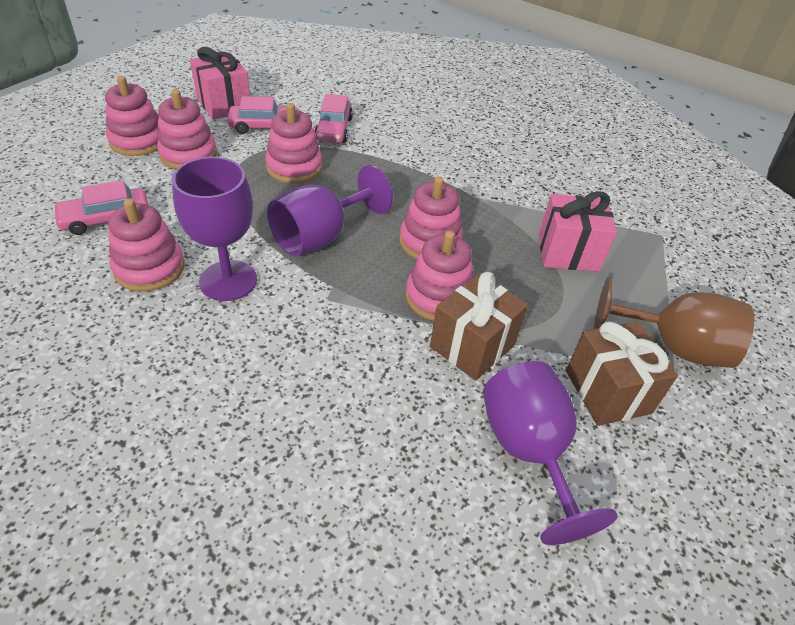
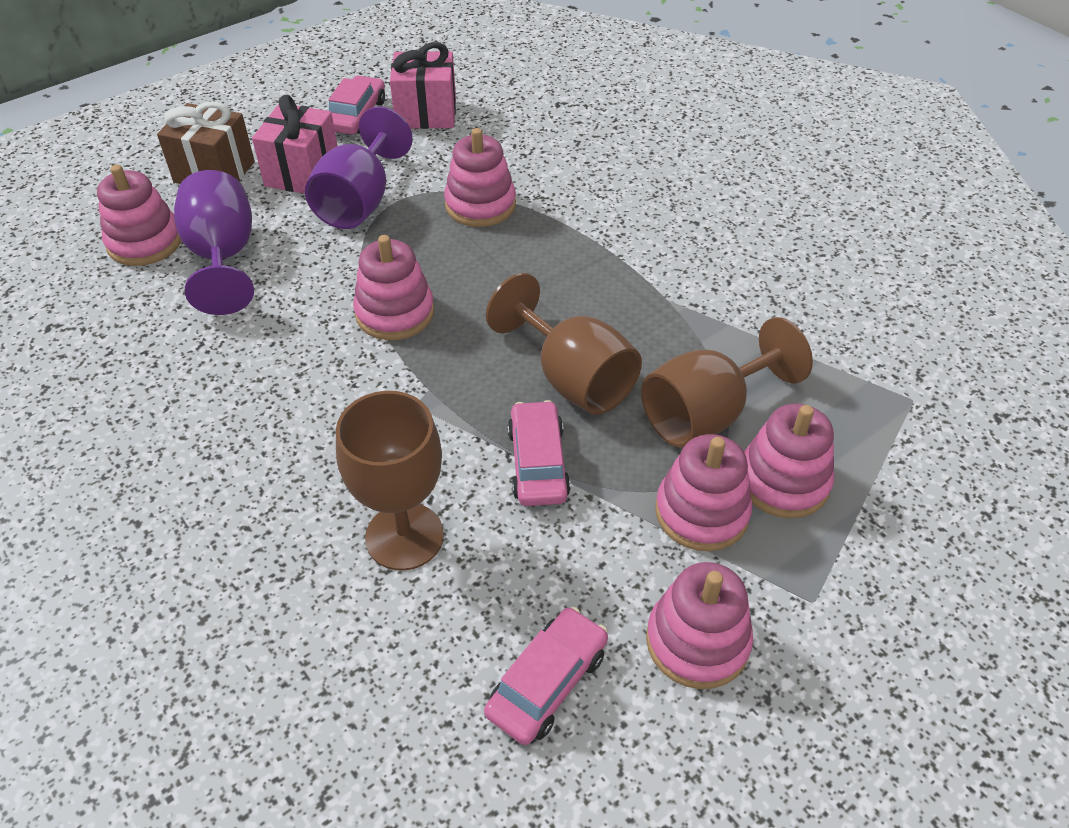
brown gift: 2 -> 1
brown goblet: 1 -> 3
purple goblet: 3 -> 2

